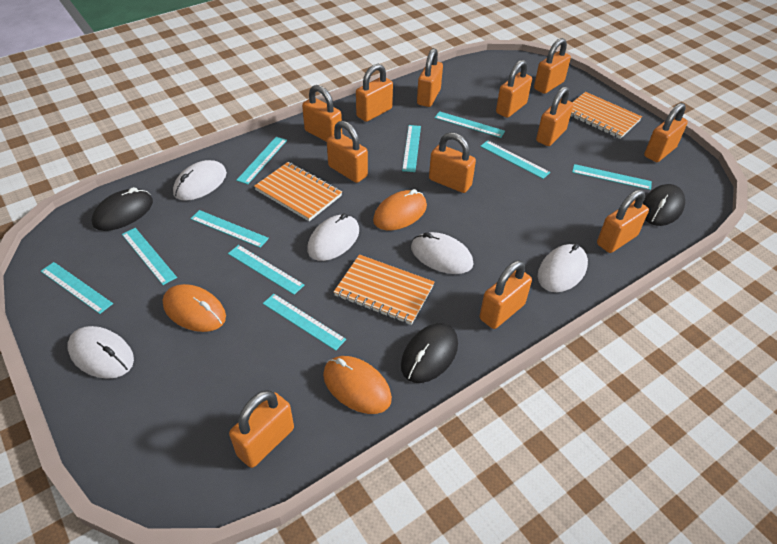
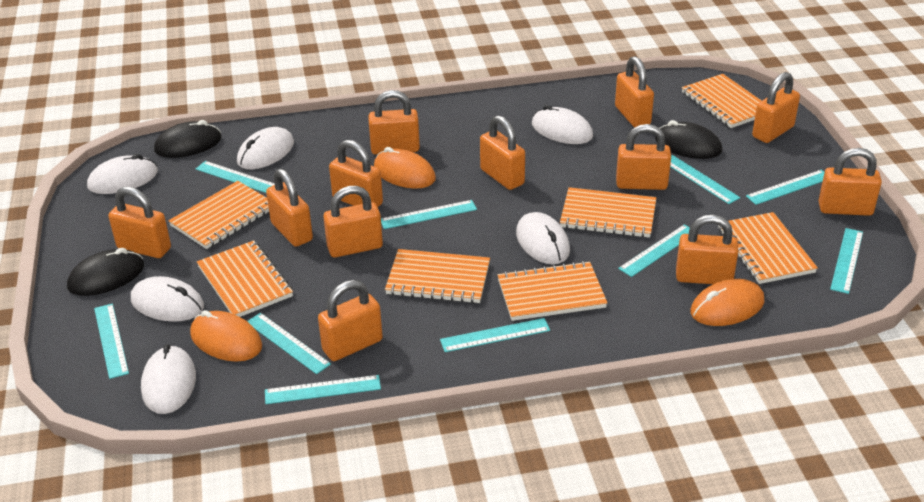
orange notebook: 3 -> 7
white mouse: 5 -> 6

